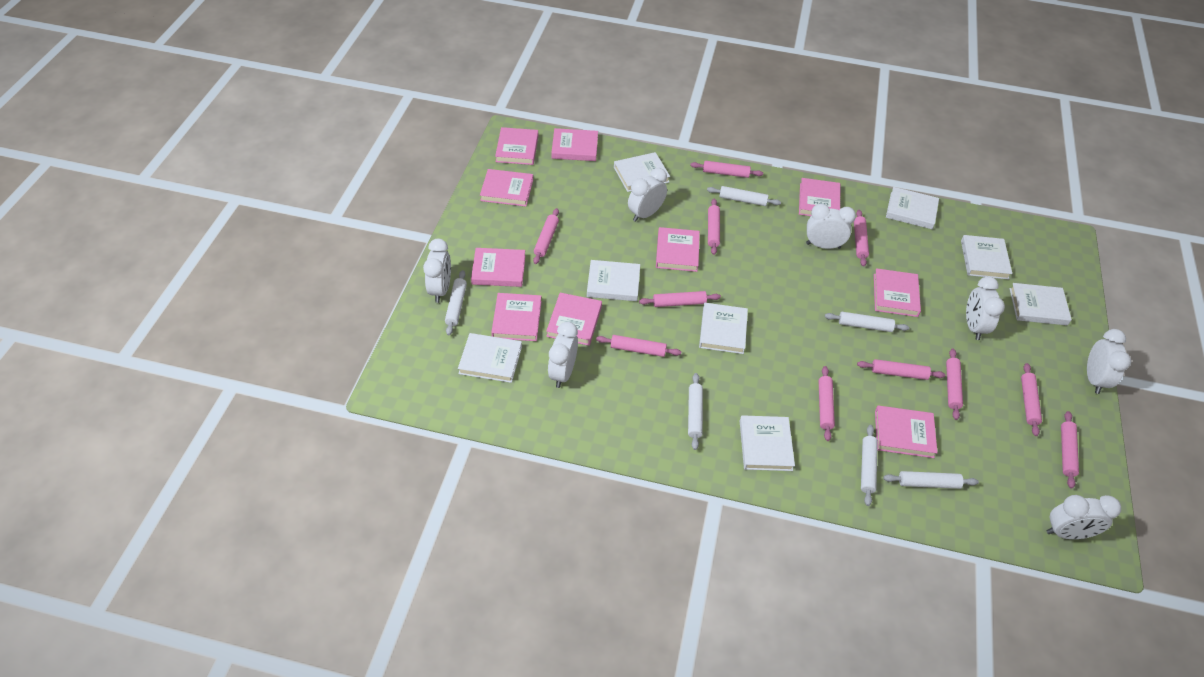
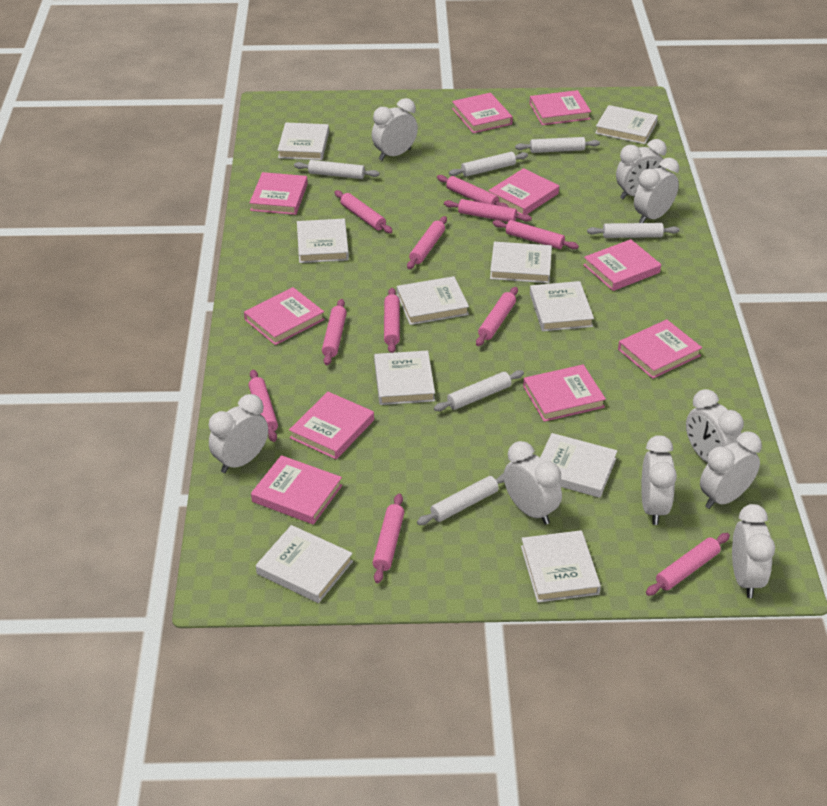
white book: 8 -> 10
white clock: 7 -> 9

